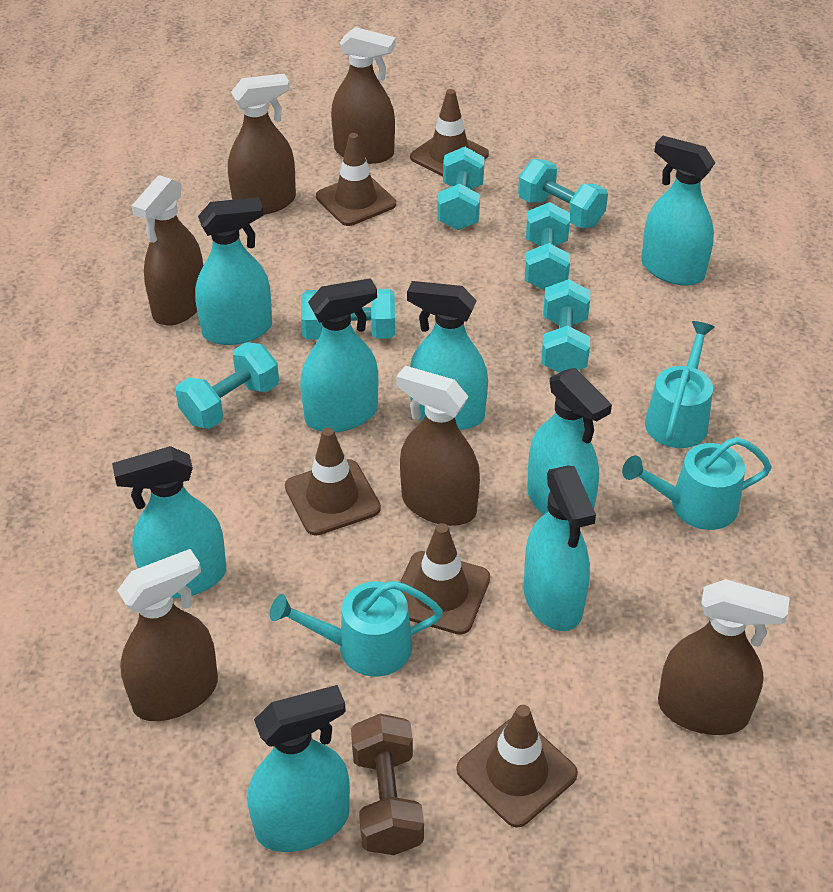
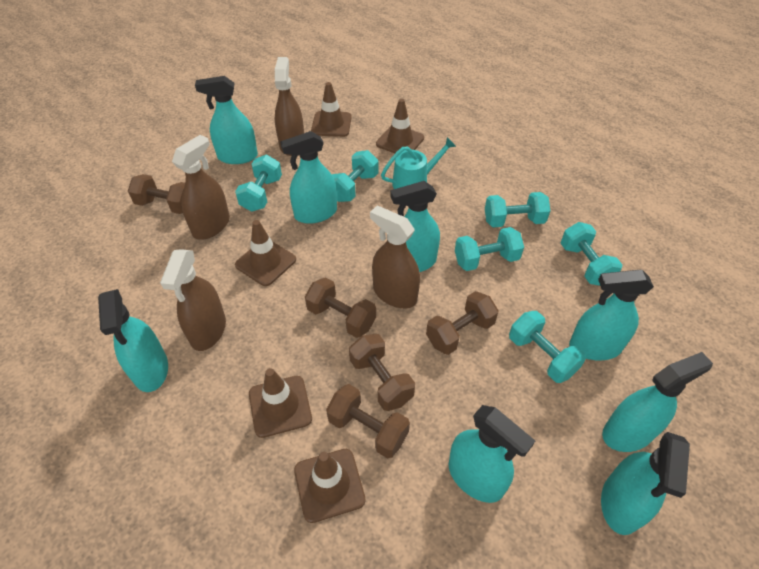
brown dumbbell: 1 -> 5
brown spray bottle: 6 -> 4
turquoise watering can: 3 -> 1

